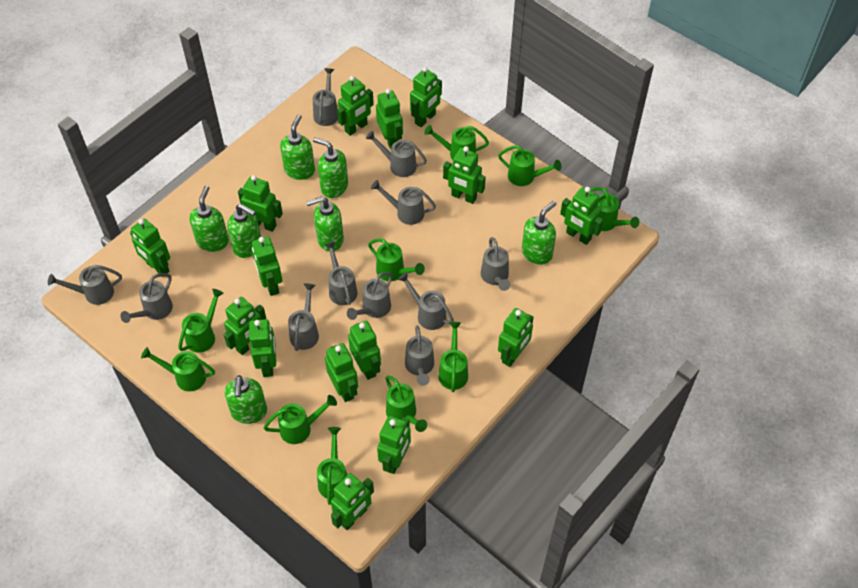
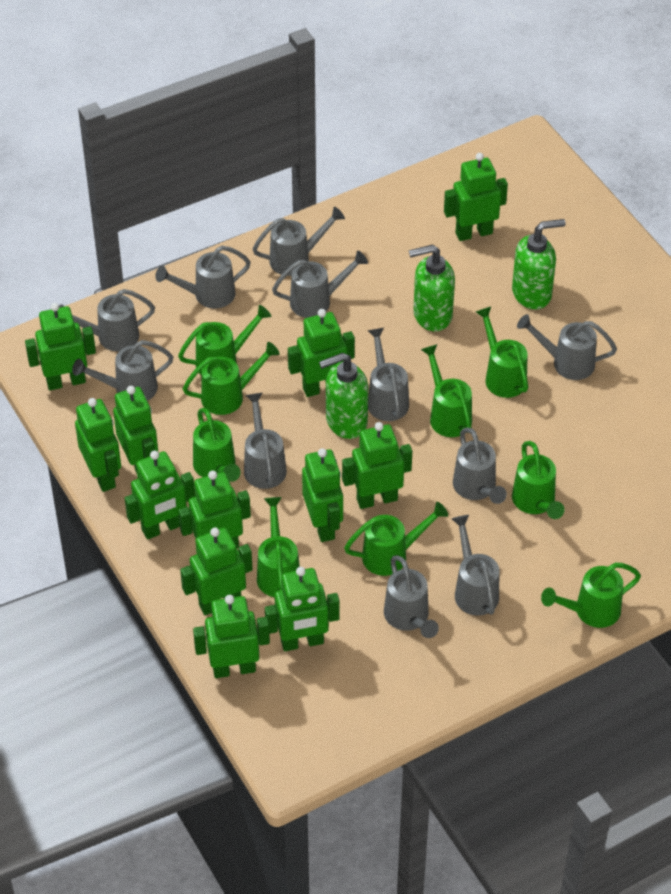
green robot: 15 -> 12
green soap dispenser: 7 -> 3
green watering can: 10 -> 9

